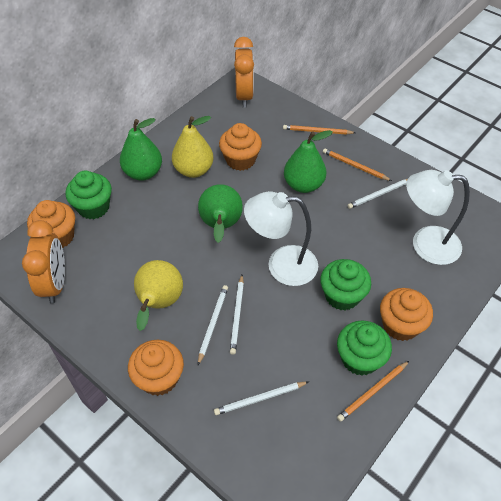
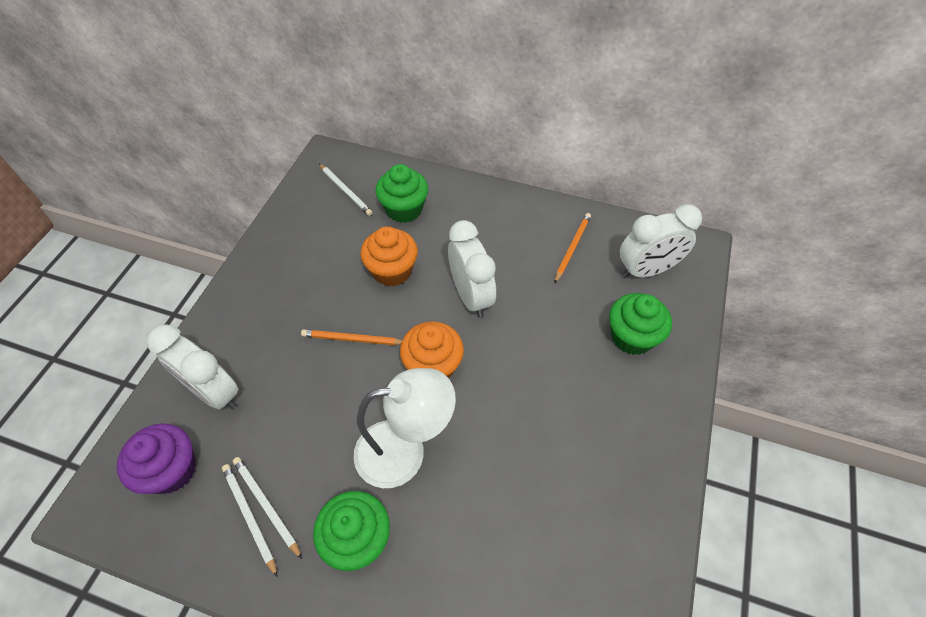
green pear: 3 -> 0
orange clock: 2 -> 0
orange cupcake: 4 -> 2
orange pencil: 3 -> 2
purple cupcake: 0 -> 1
white clock: 0 -> 3
white lamp: 2 -> 1
white pencil: 4 -> 3
yellow pear: 2 -> 0

